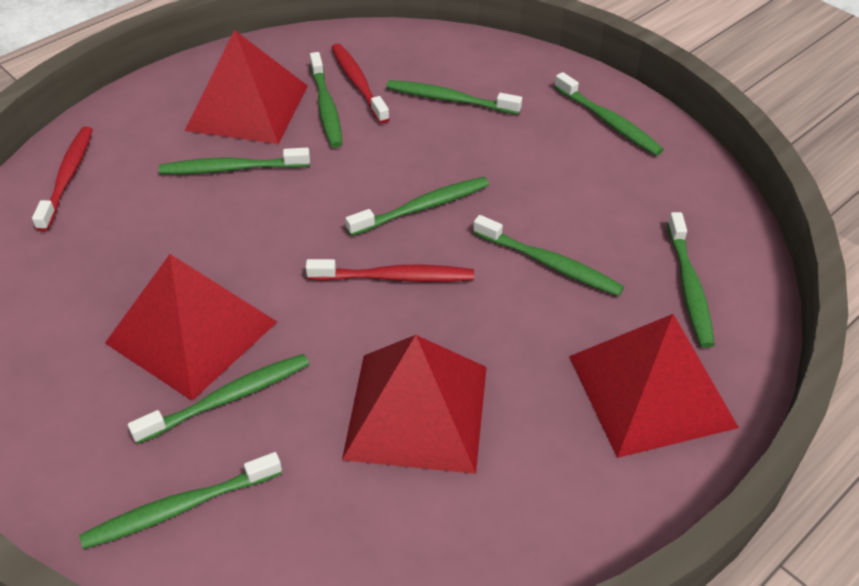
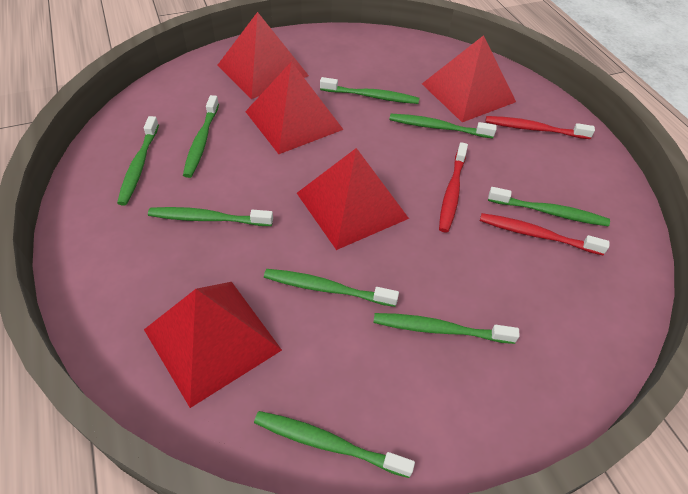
red pyramid: 4 -> 5

